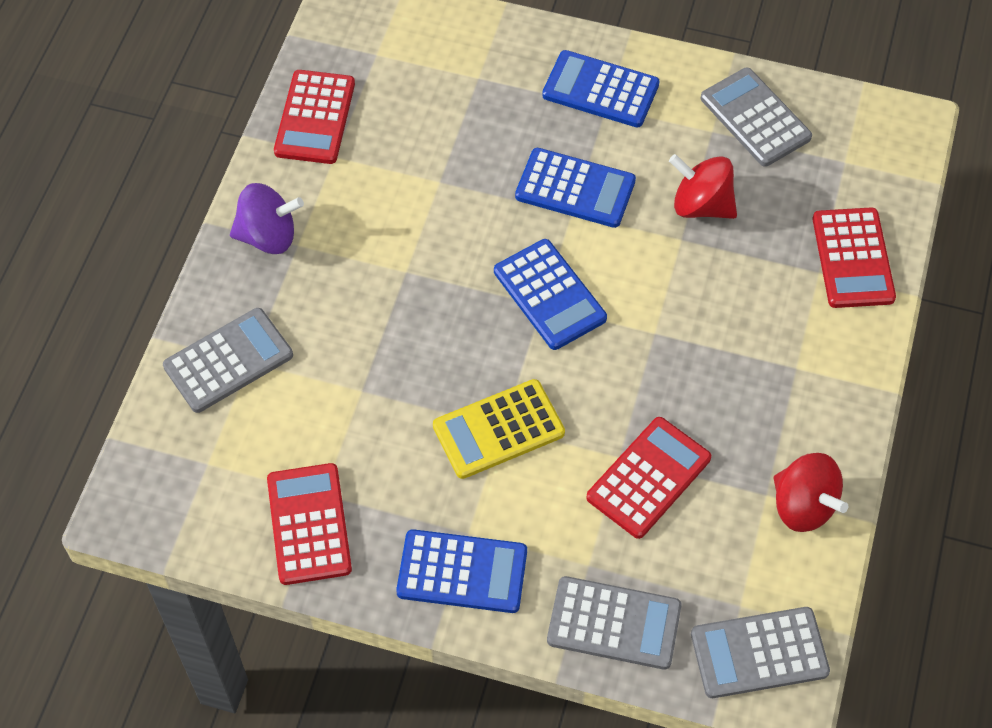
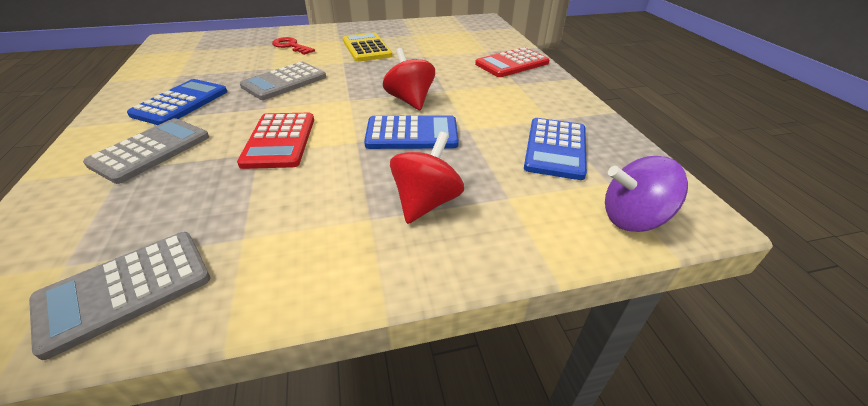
blue calculator: 4 -> 3
grey calculator: 4 -> 3
red calculator: 4 -> 2
red key: 0 -> 1

